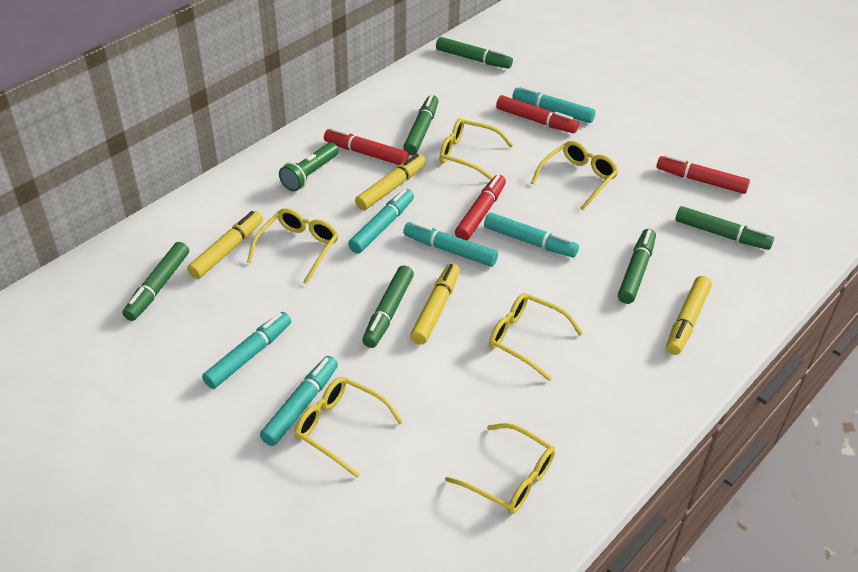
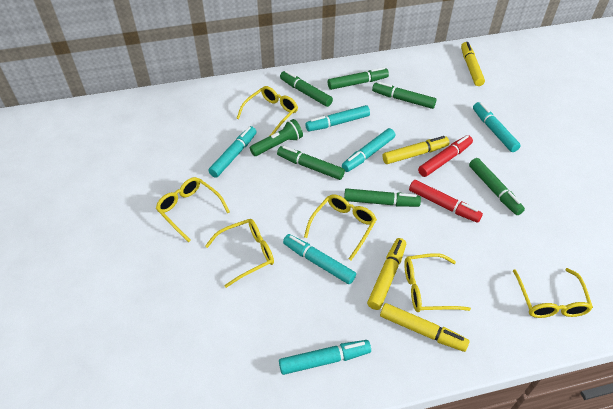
red marker: 4 -> 2

